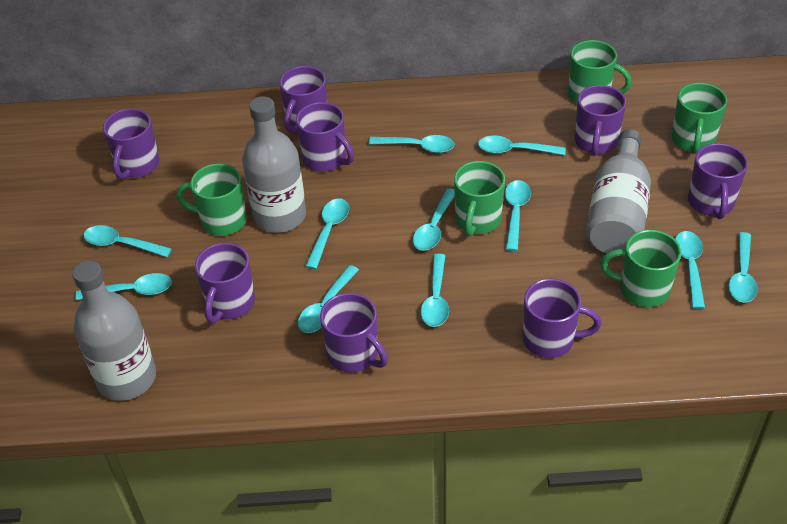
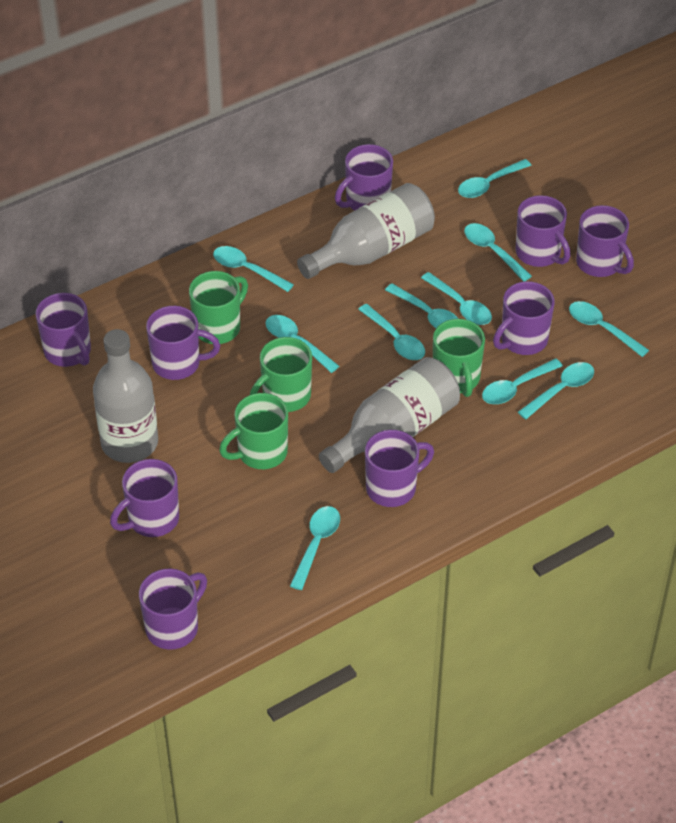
green mug: 5 -> 4
purple mug: 8 -> 9

